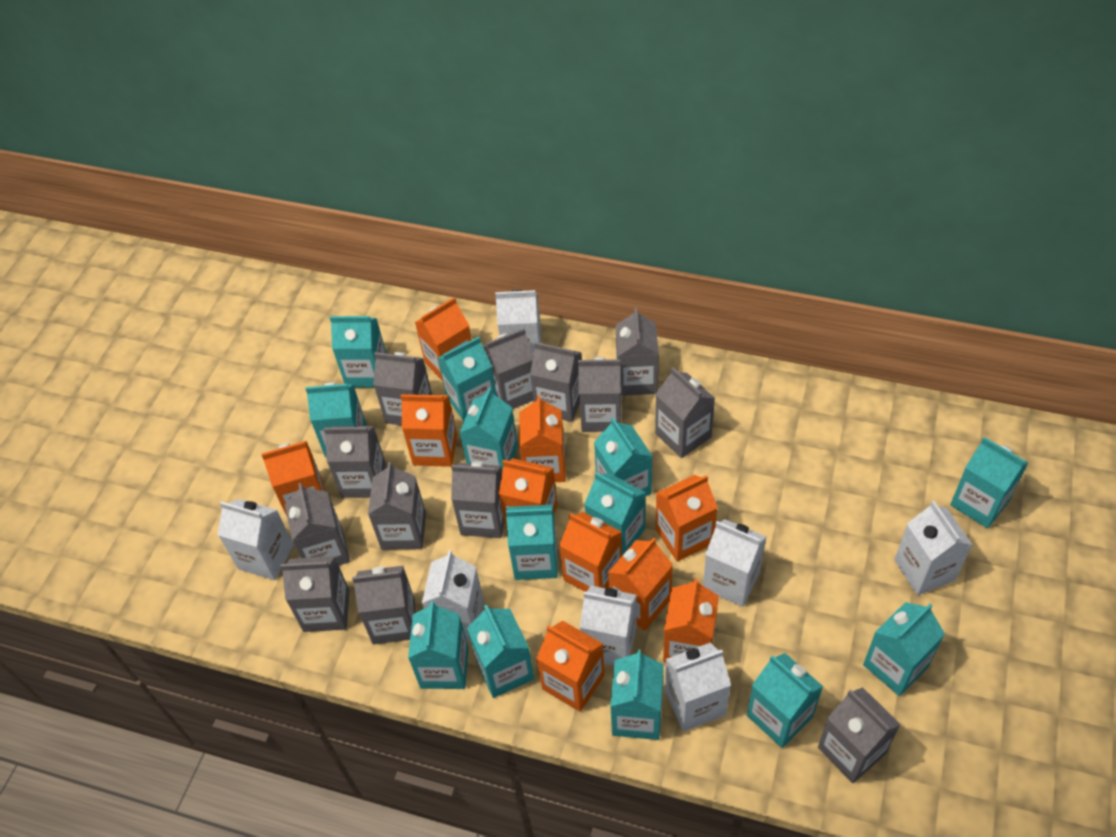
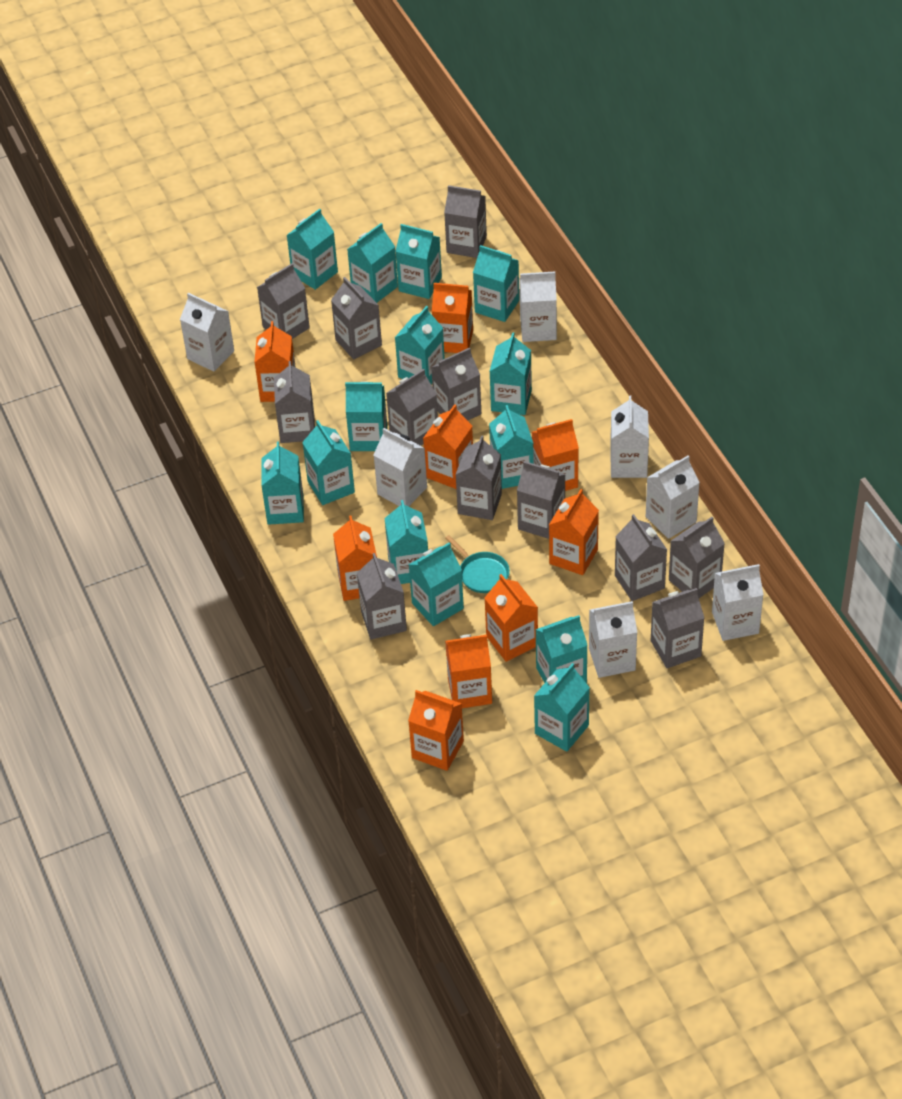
grey carton: 13 -> 12
orange carton: 10 -> 9
turquoise carton: 13 -> 14
turquoise pan: 0 -> 1

